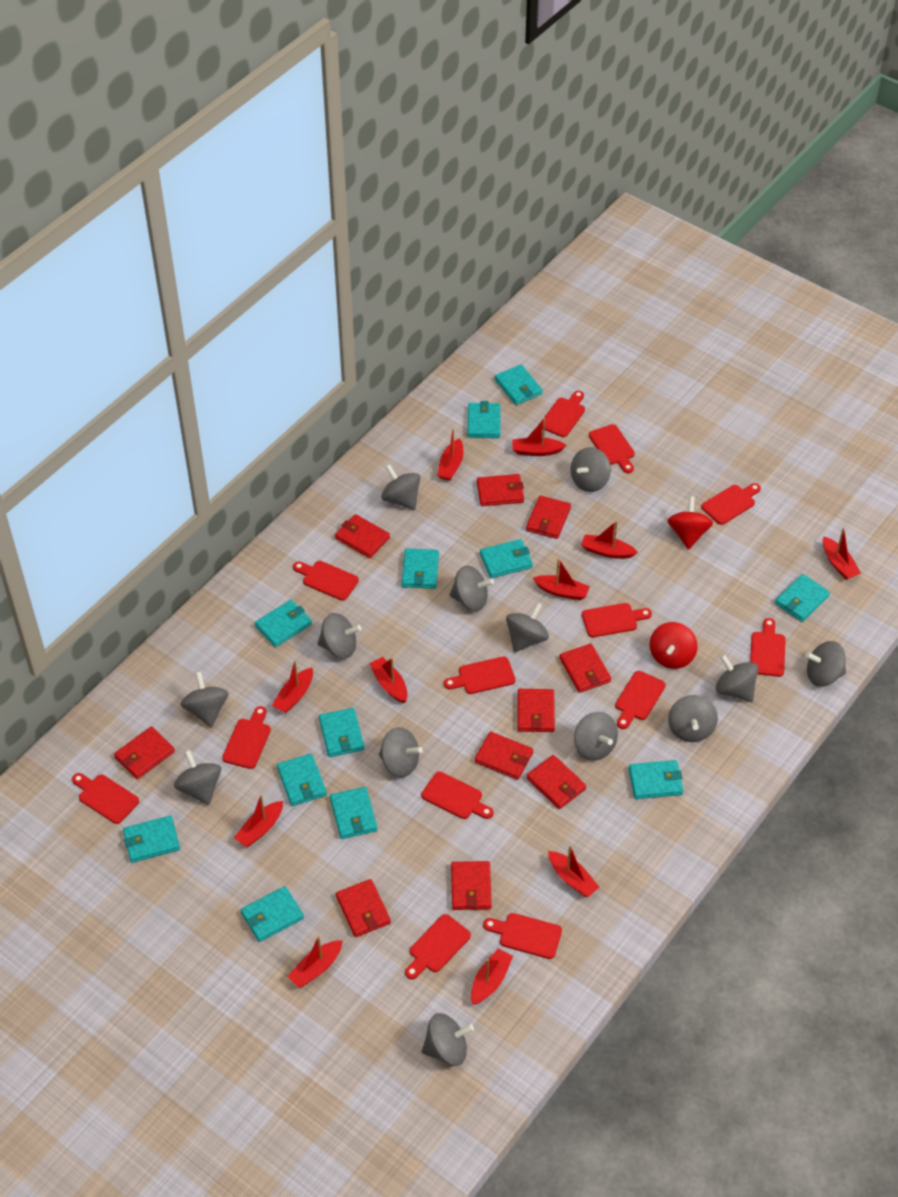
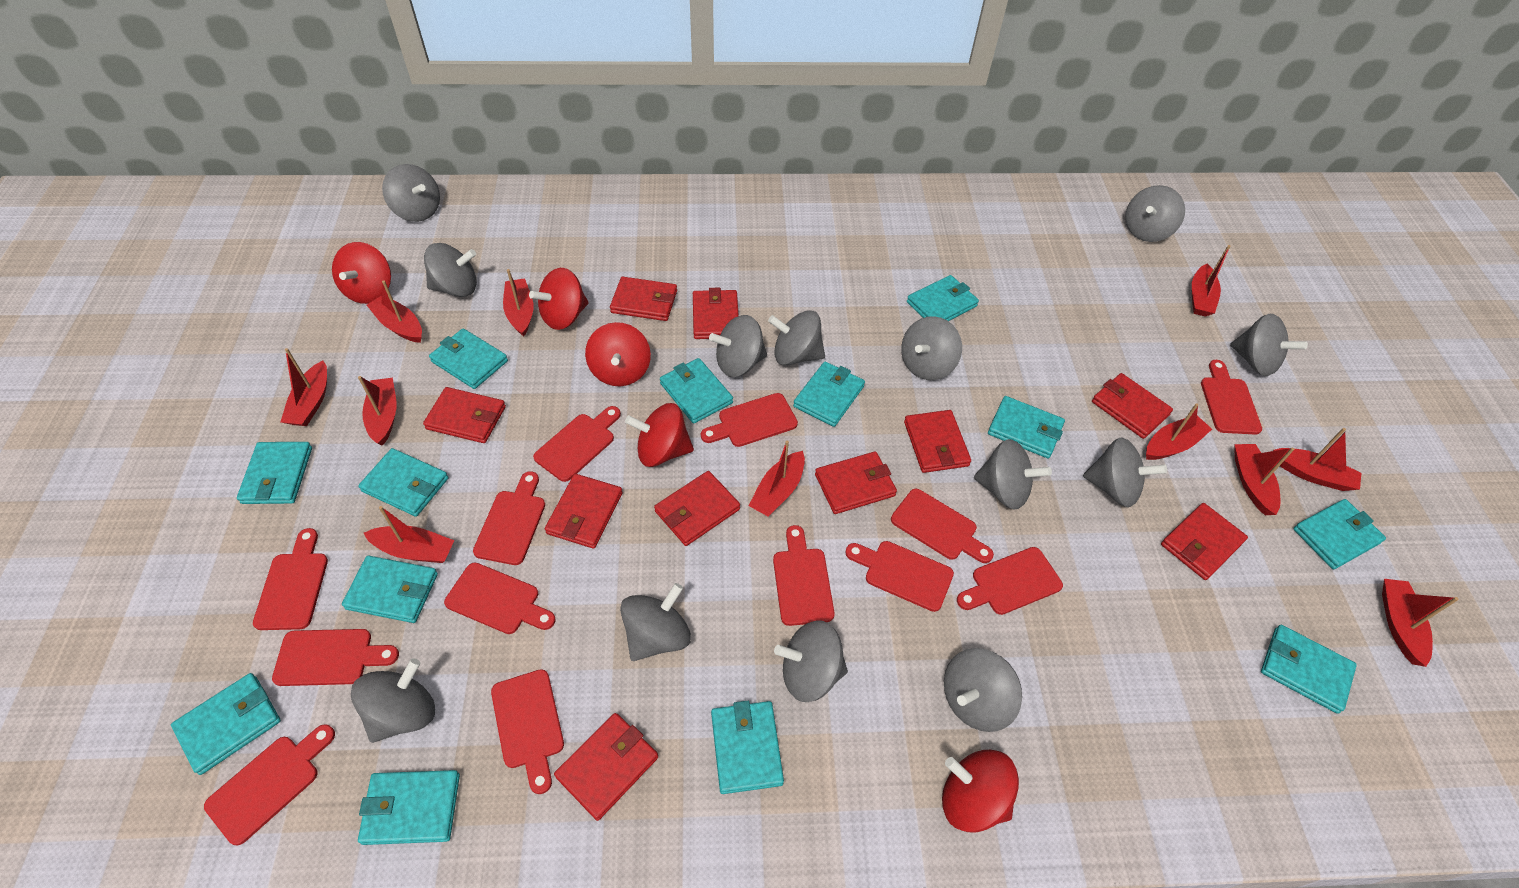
red spinning top: 2 -> 5
turquoise wallet: 12 -> 13

